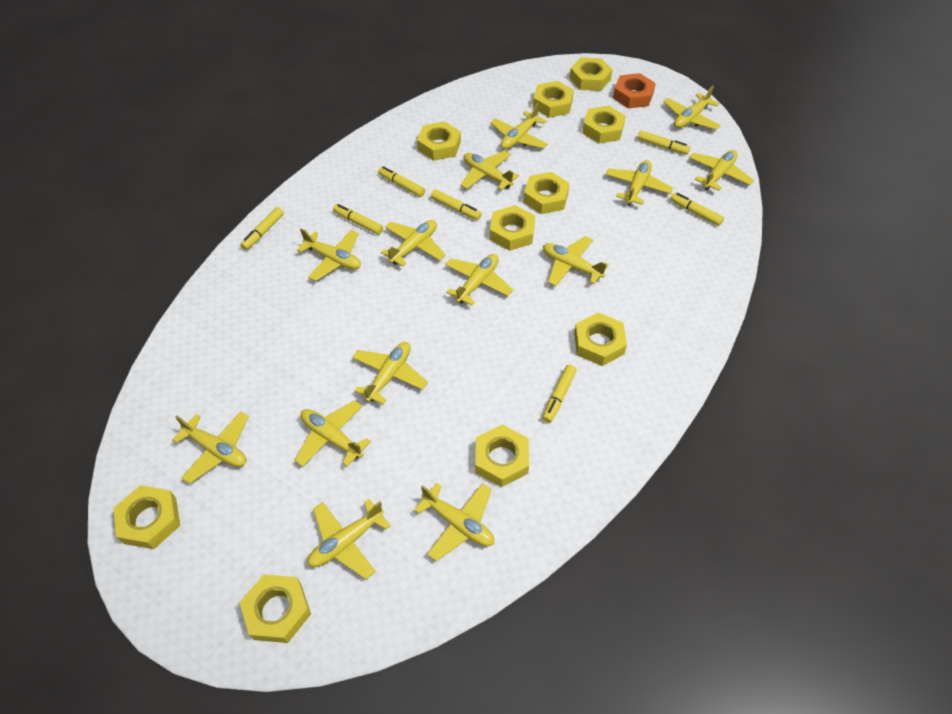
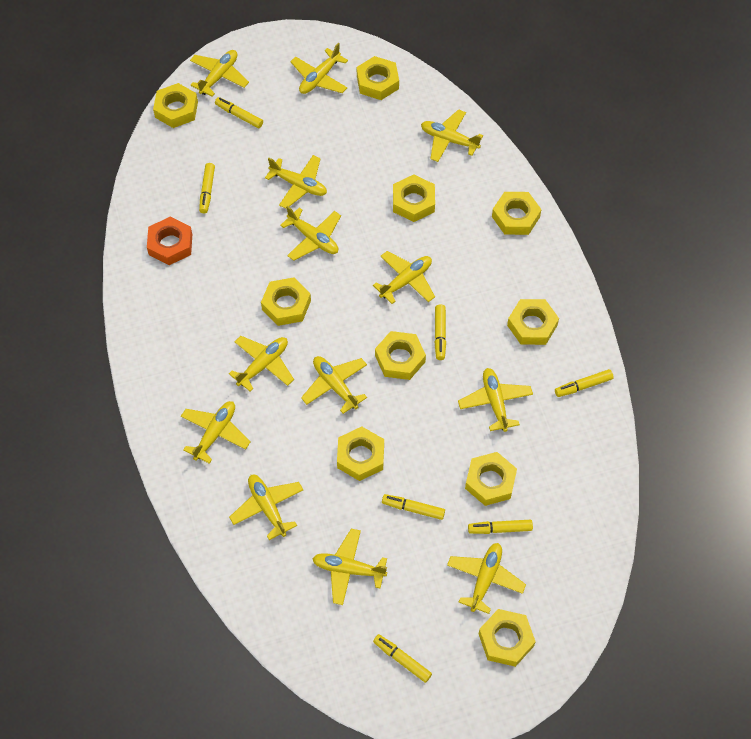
yellow plane: 14 -> 13

